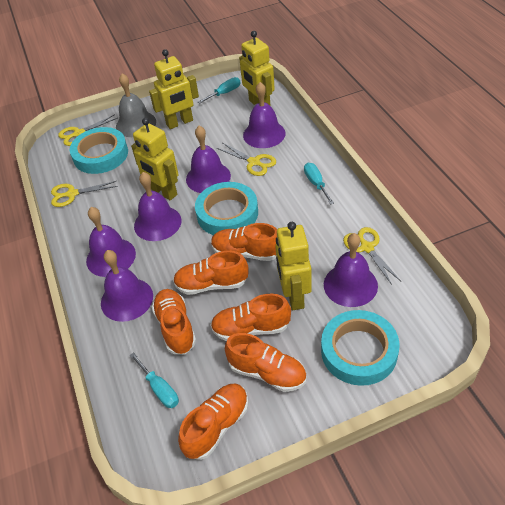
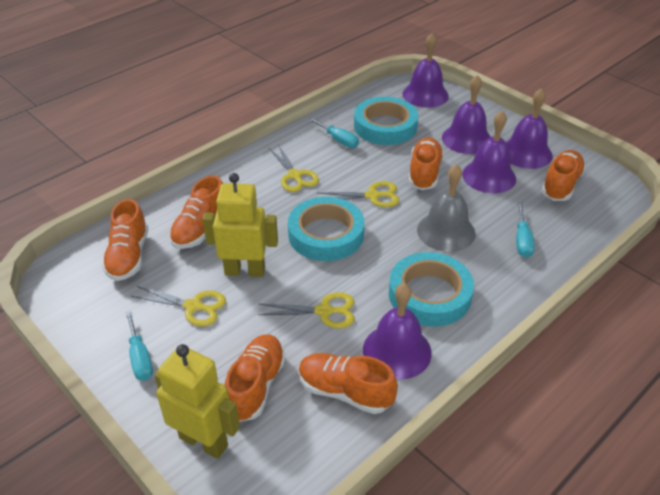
purple bell: 6 -> 5
yellow robot: 4 -> 2

